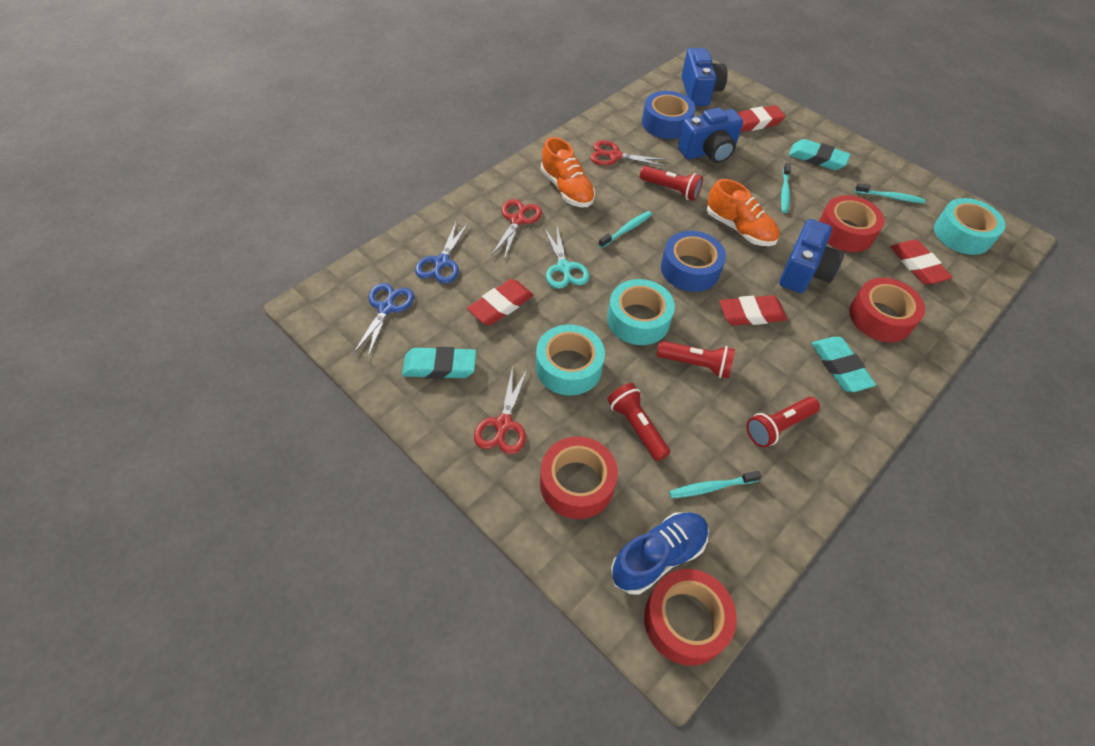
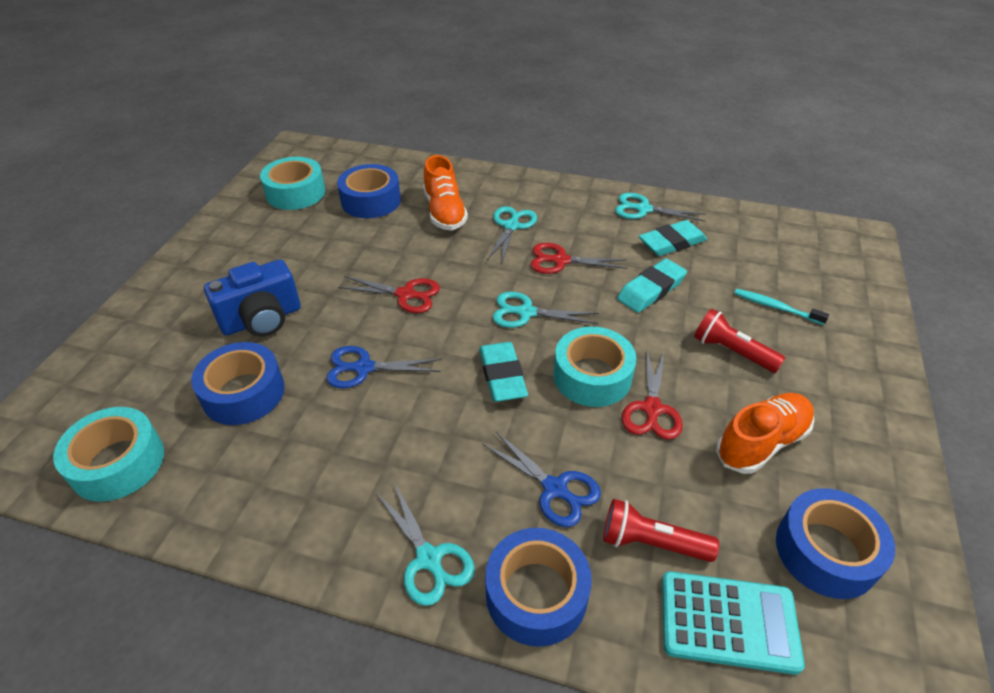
blue camera: 3 -> 1
blue shoe: 1 -> 0
blue tape: 2 -> 4
red eraser: 4 -> 0
red flashlight: 4 -> 2
red tape: 4 -> 0
turquoise calculator: 0 -> 1
turquoise scissors: 1 -> 4
turquoise toothbrush: 4 -> 1

